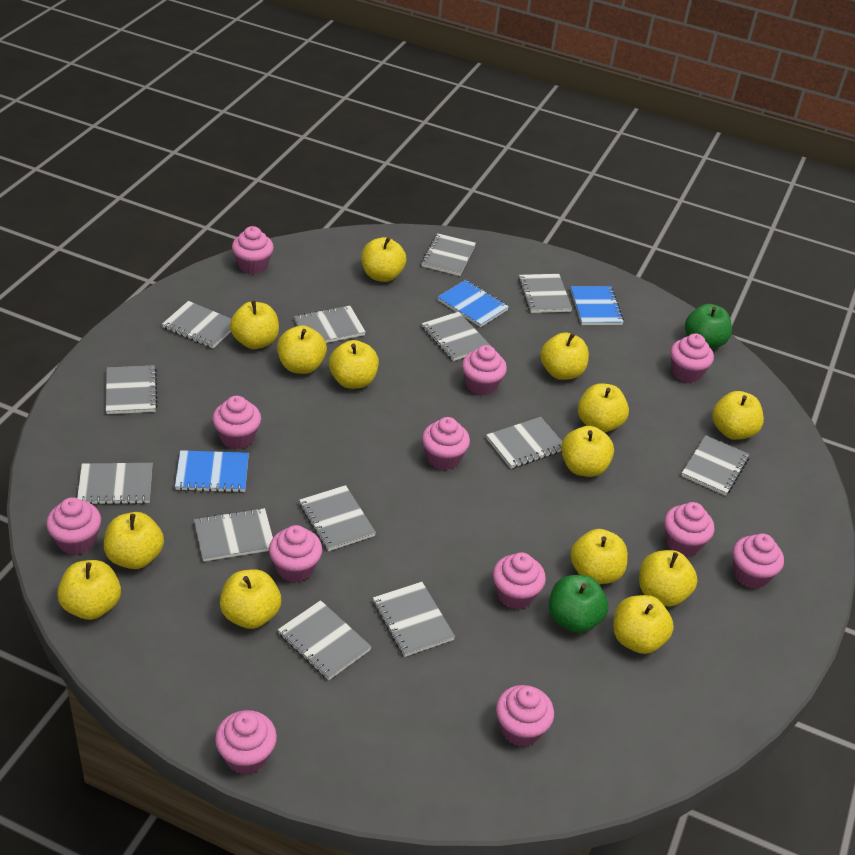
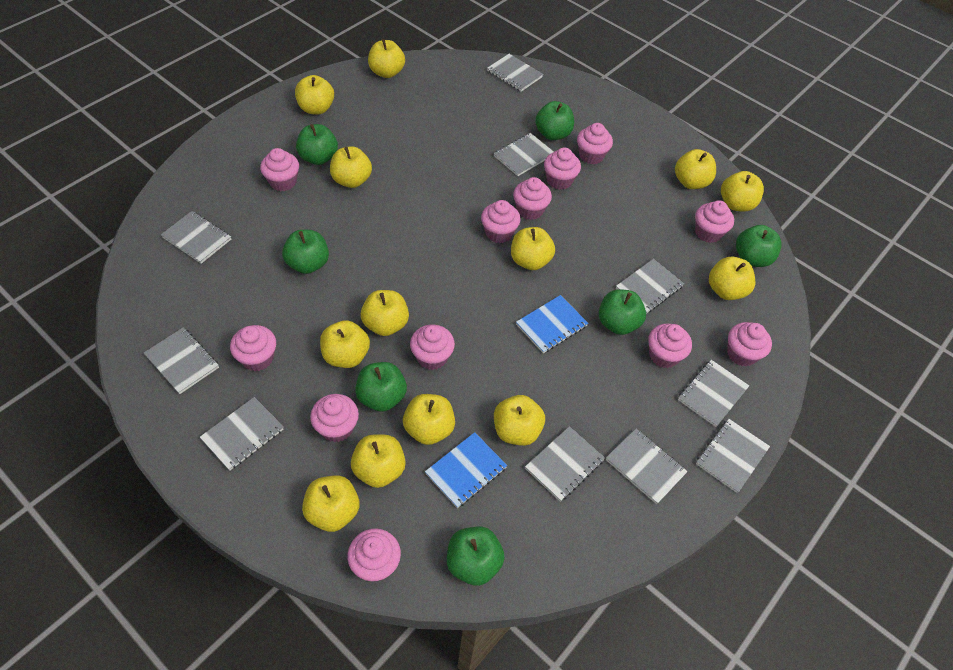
blue notebook: 3 -> 2
green apple: 2 -> 7
grey notebook: 13 -> 10
yellow apple: 14 -> 13

